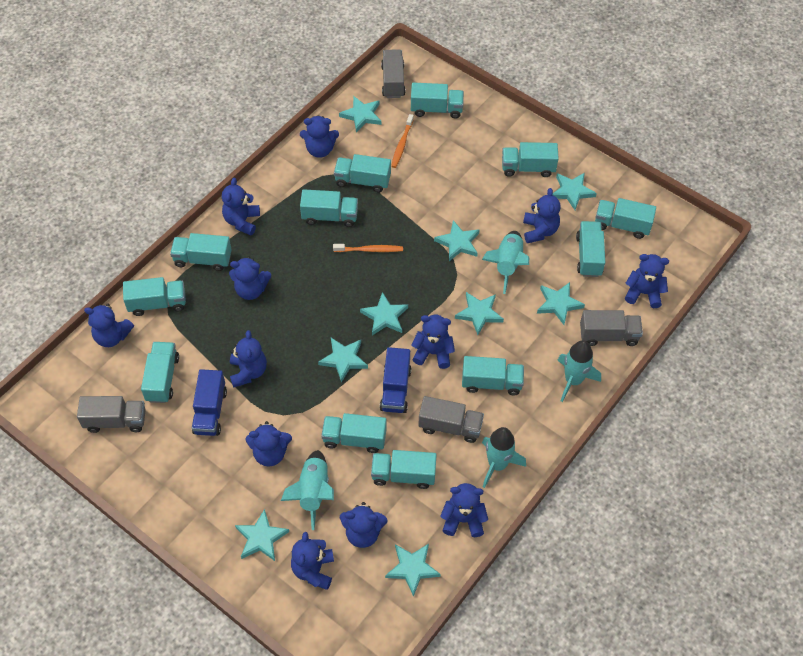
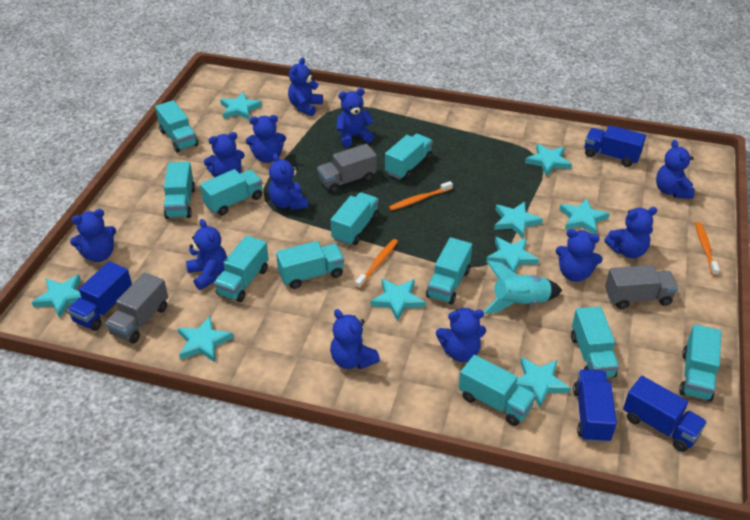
blue truck: 2 -> 4
grey truck: 4 -> 3
orange toothbrush: 2 -> 3
turquoise rocket: 4 -> 1
turquoise truck: 12 -> 11

